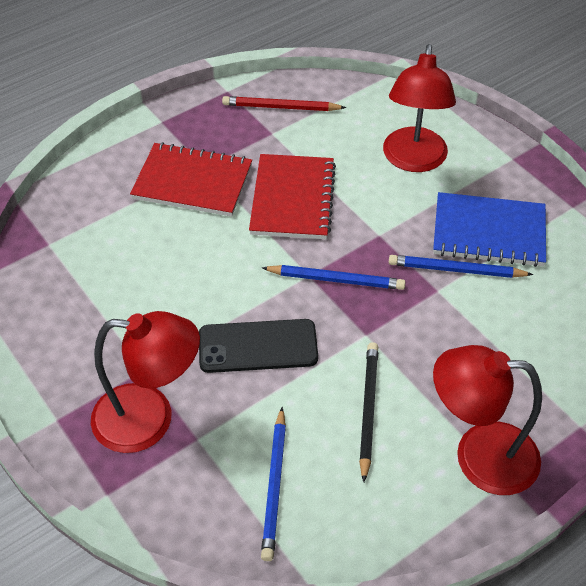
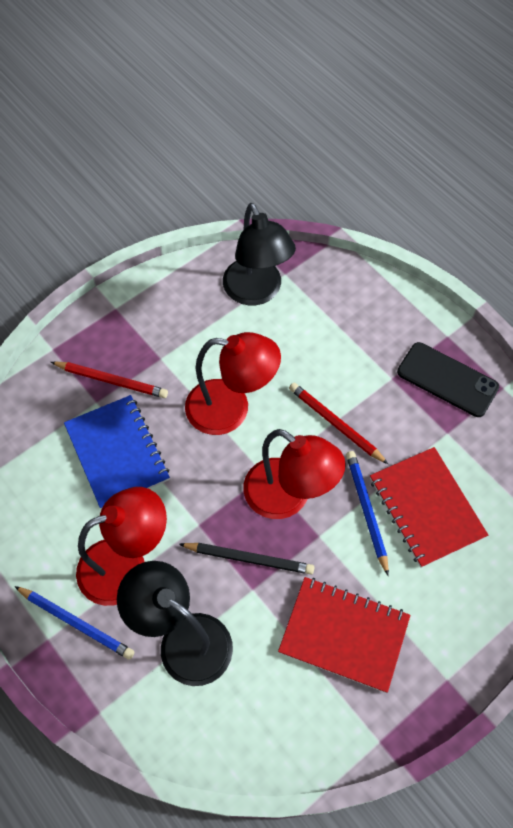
black lamp: 0 -> 2
blue pencil: 3 -> 2
red pencil: 1 -> 2

